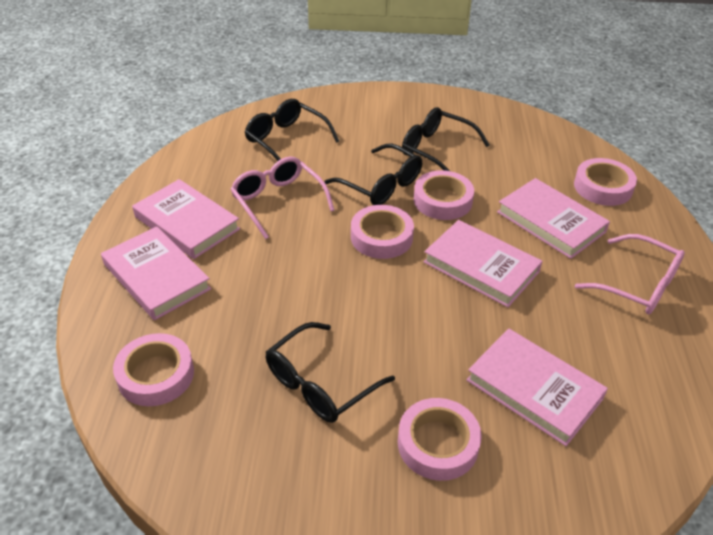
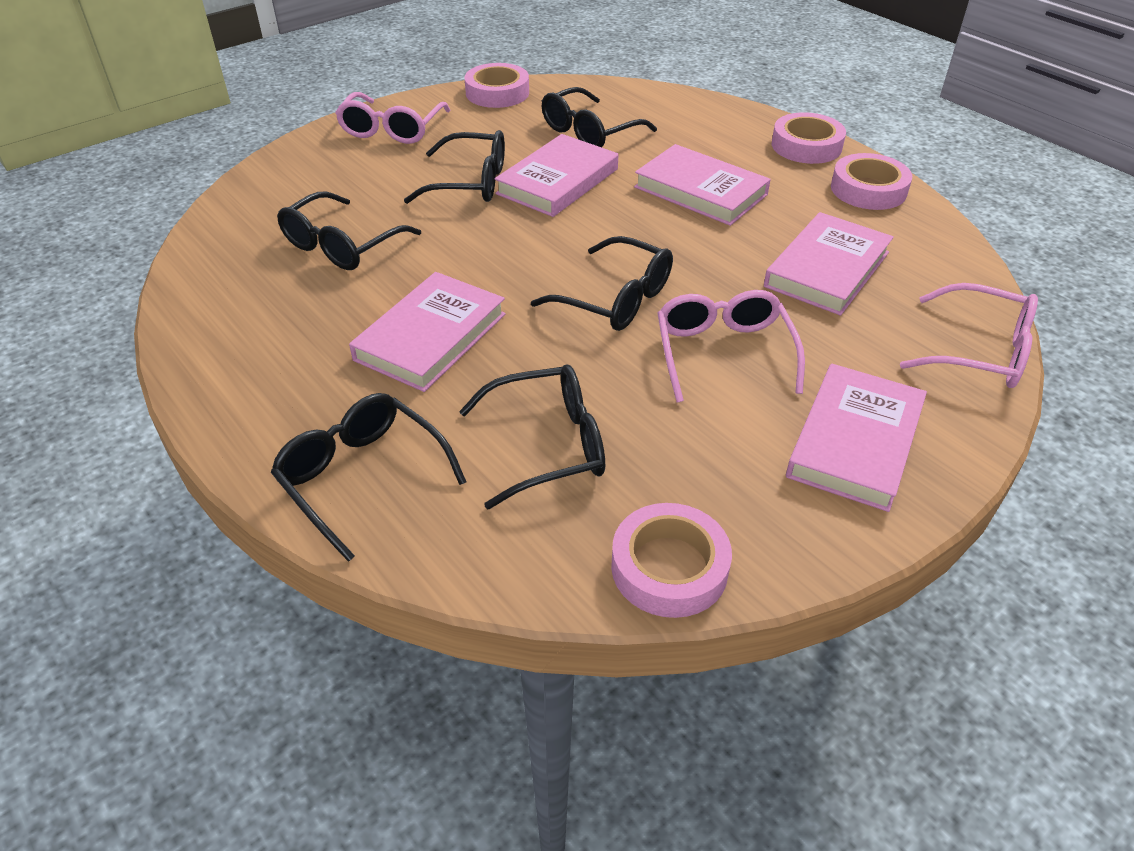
black glasses: 4 -> 6
pink glasses: 2 -> 3
pink tape: 5 -> 4

